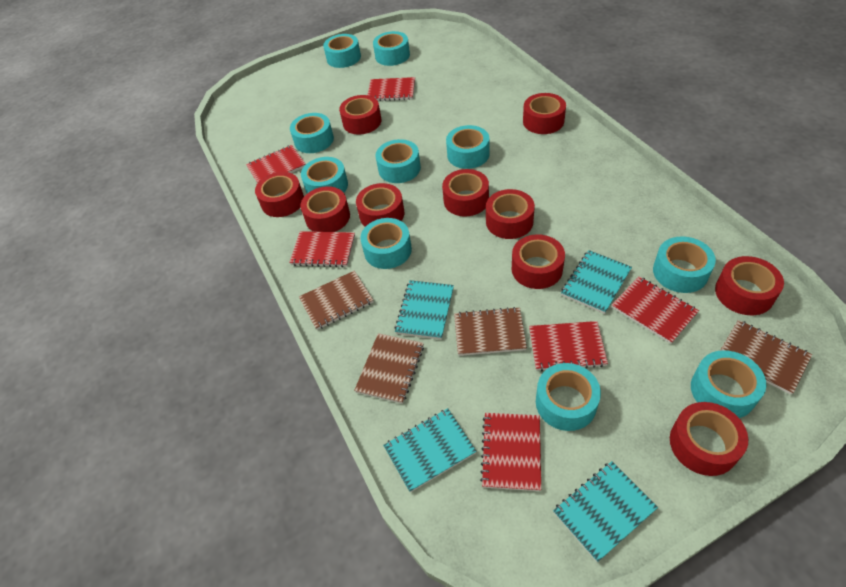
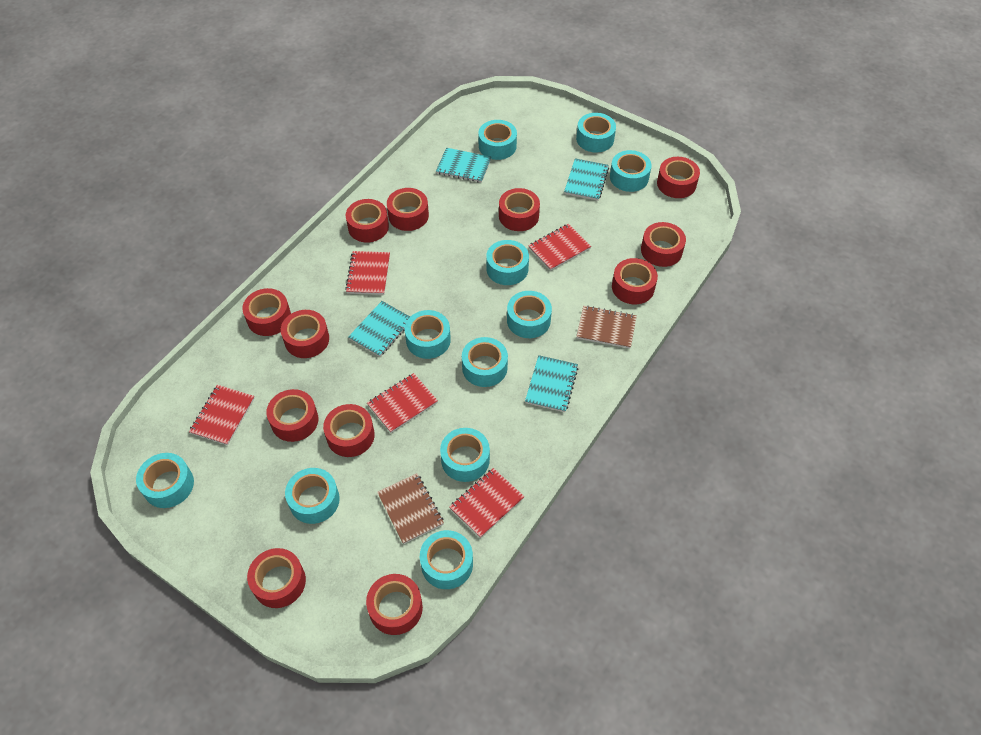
brown notebook: 4 -> 2
red notebook: 6 -> 5
red tape: 10 -> 12
turquoise tape: 10 -> 11

